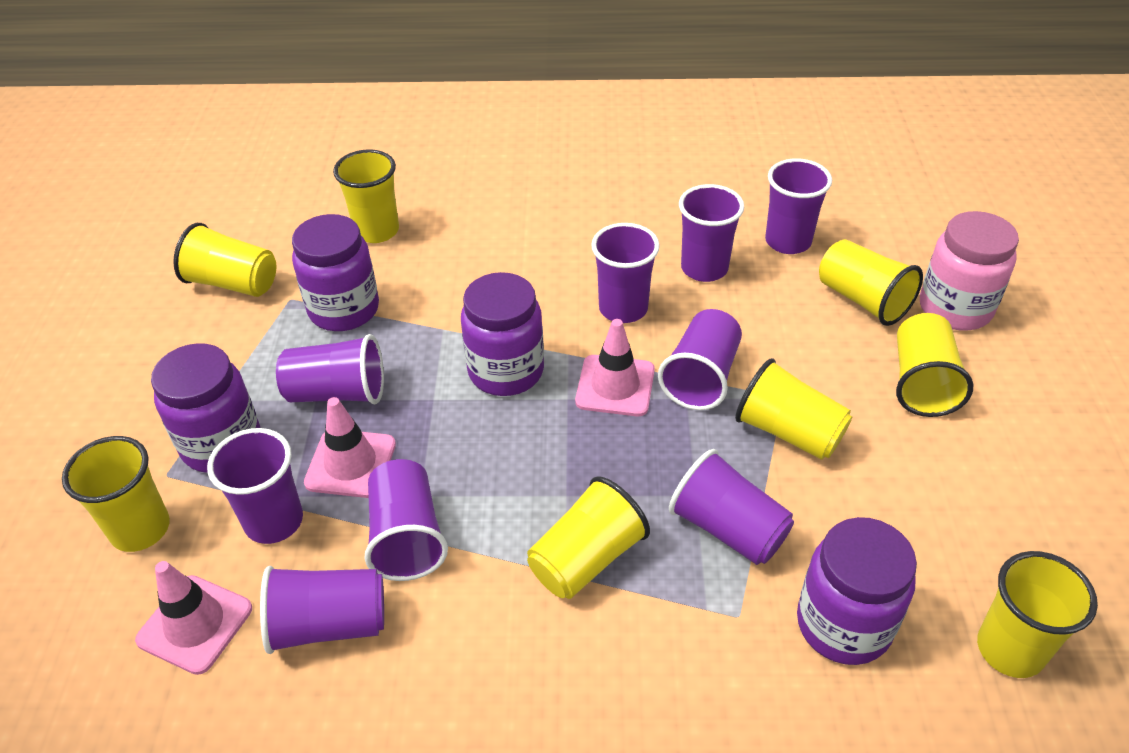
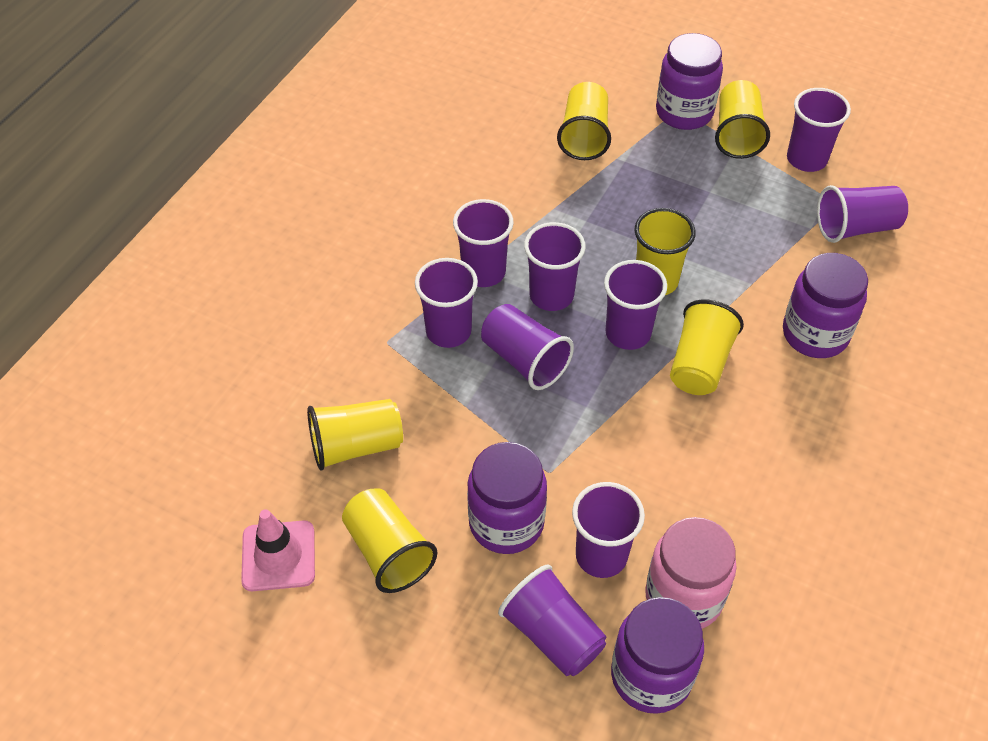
pink traffic cone: 3 -> 1
yellow cup: 8 -> 6

